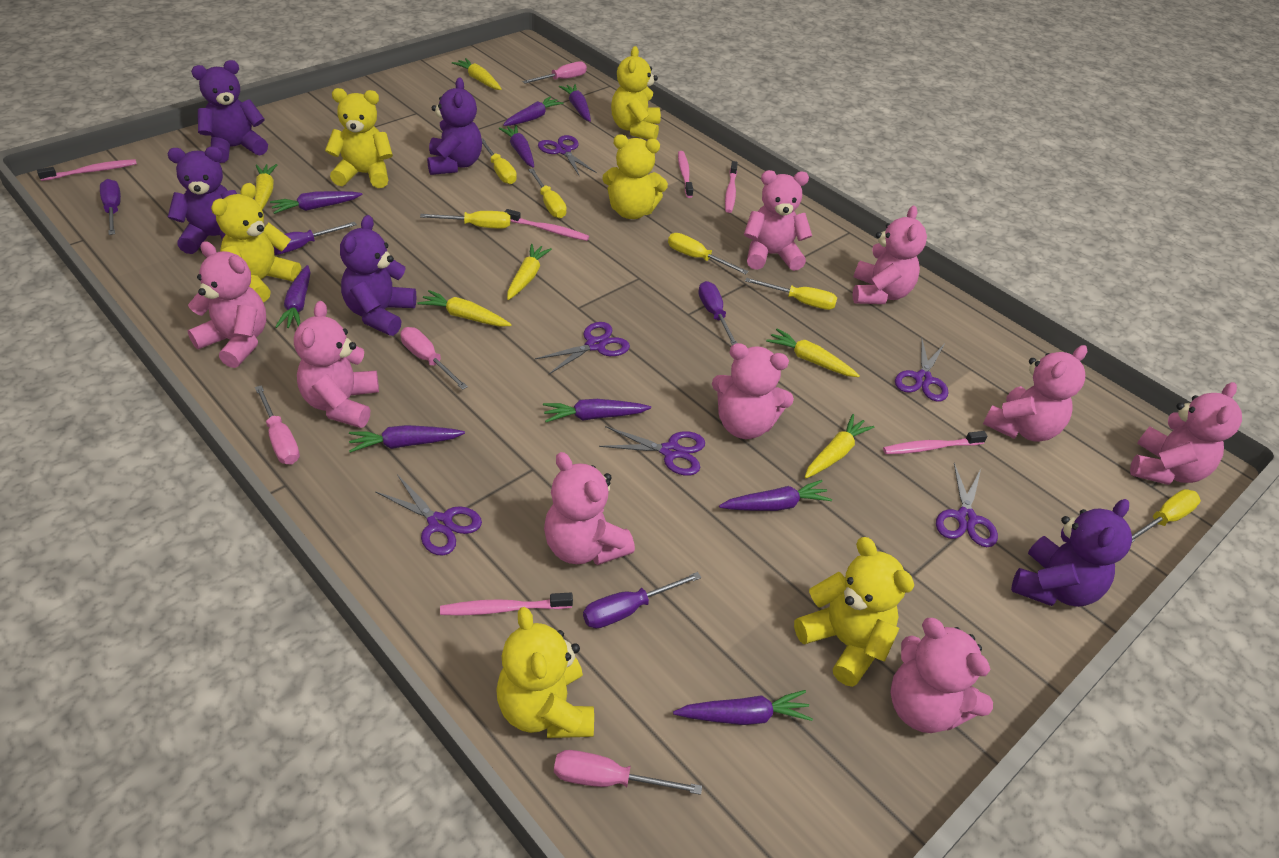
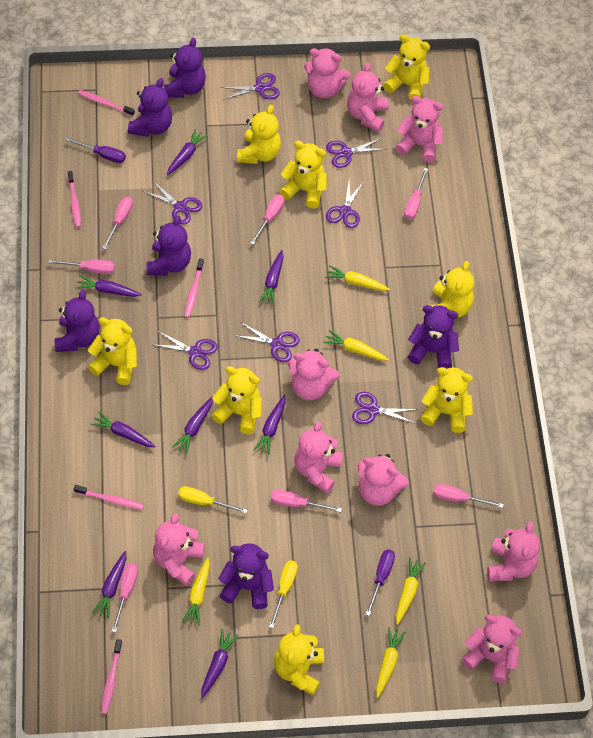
pink screwdriver: 4 -> 7
pink toothbrush: 6 -> 5
purple carrot: 9 -> 8
purple scissors: 6 -> 7
purple screwdriver: 4 -> 2
purple teddy bear: 5 -> 6
yellow carrot: 6 -> 5
yellow screwdriver: 6 -> 2
yellow teddy bear: 6 -> 8

